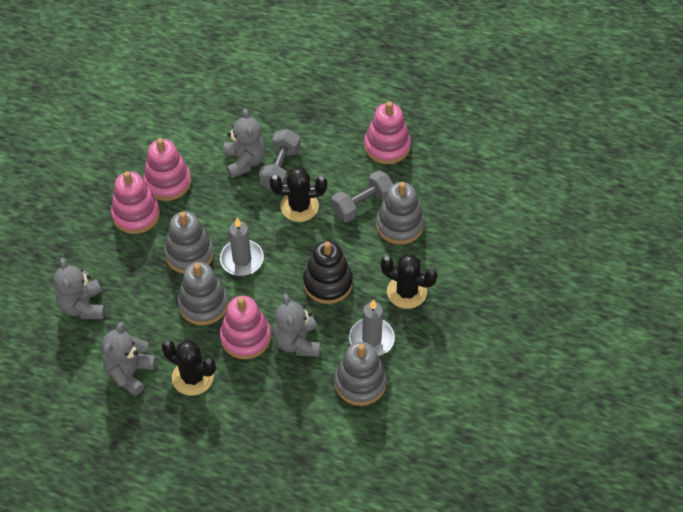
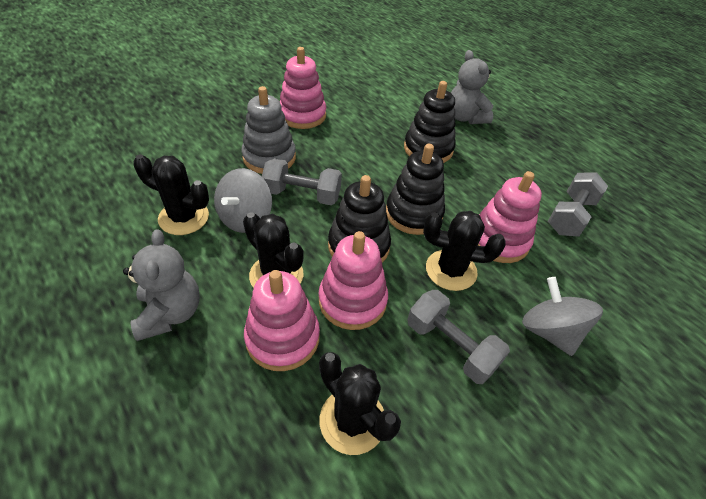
black cactus: 3 -> 4
black stacking toy: 1 -> 3
grey candle: 2 -> 0
grey dumbbell: 2 -> 3
grey spinning top: 0 -> 2
grey stacking toy: 4 -> 1
grey teddy bear: 4 -> 2

